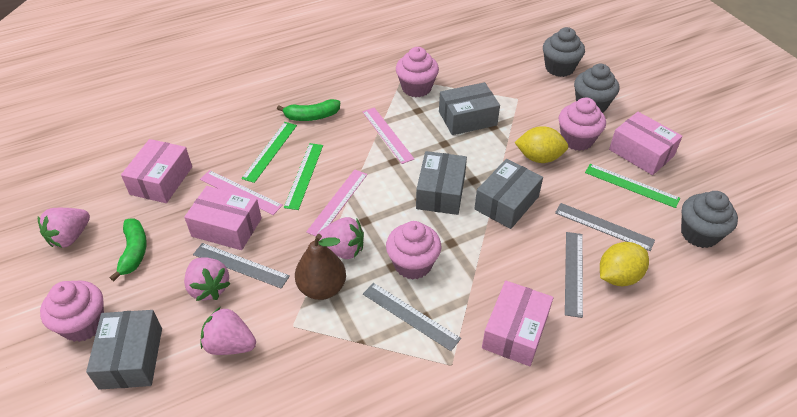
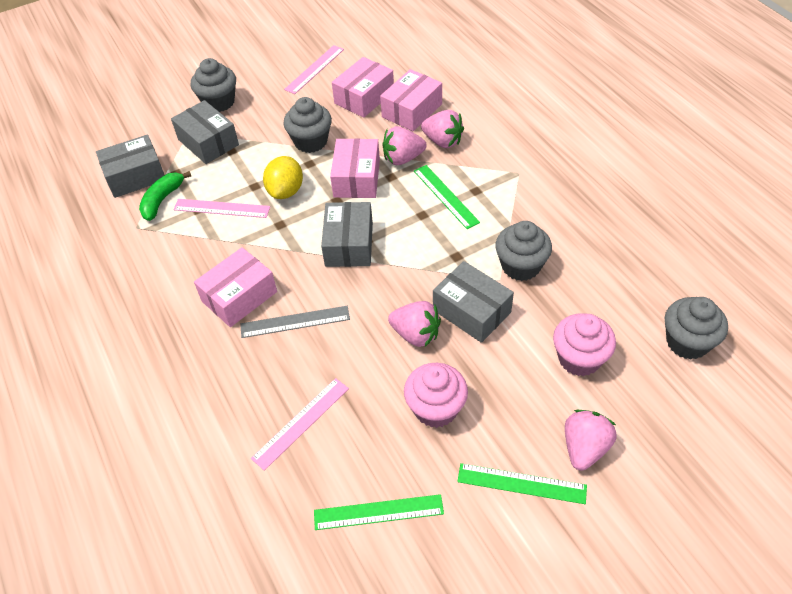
brown pear: 1 -> 0
green banana: 2 -> 1
grey cupcake: 3 -> 4
grey ruler: 4 -> 1
pink cupcake: 4 -> 2
yellow lemon: 2 -> 1

